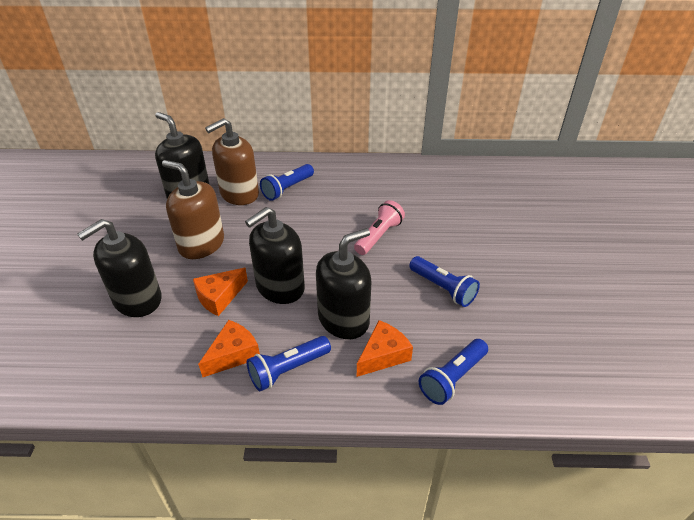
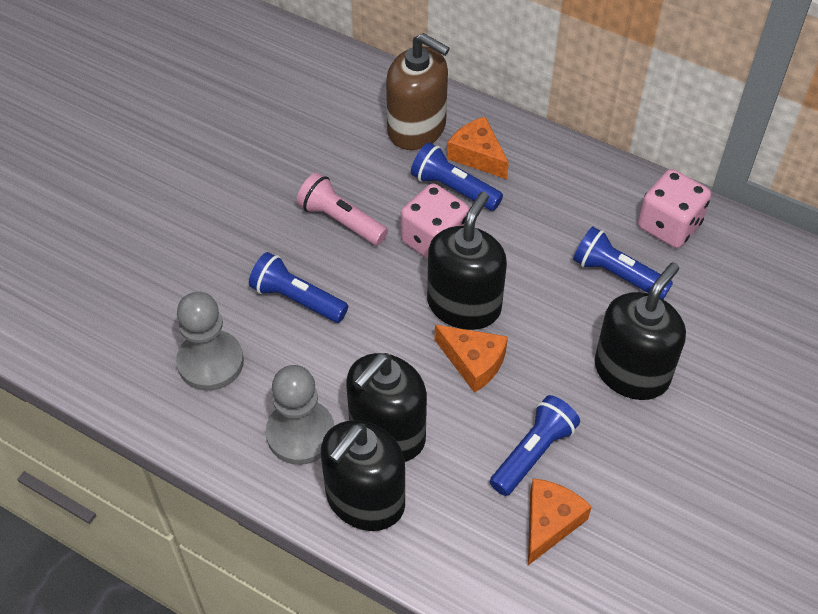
brown soap dispenser: 2 -> 1
grey pawn: 0 -> 2
pink dice: 0 -> 2

